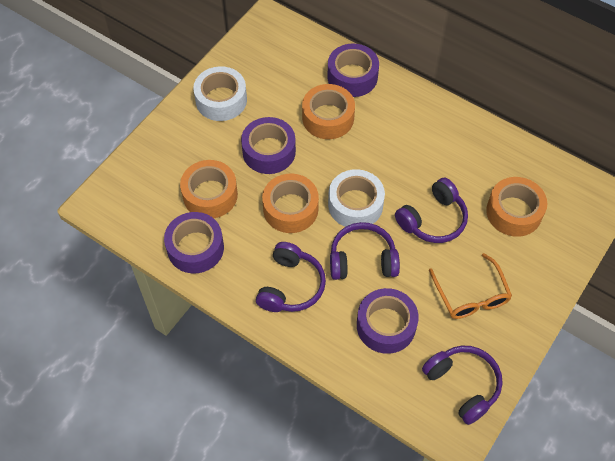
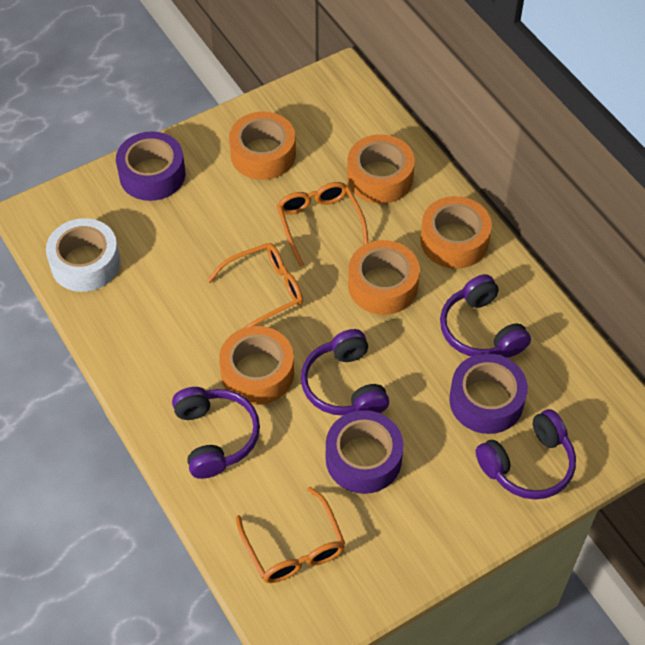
orange glasses: 1 -> 3
orange tape: 4 -> 5
purple tape: 4 -> 3
white tape: 2 -> 1

